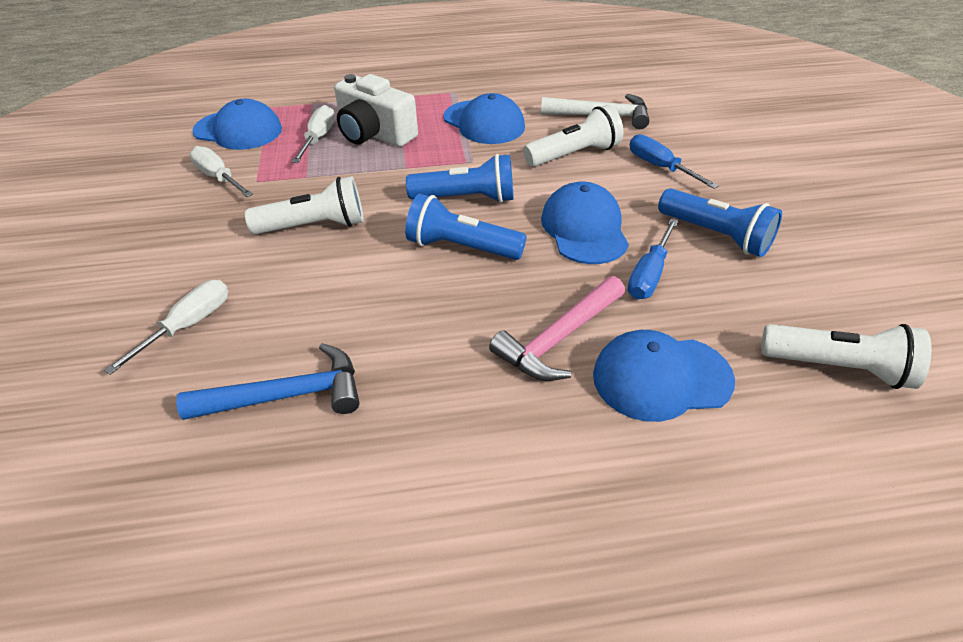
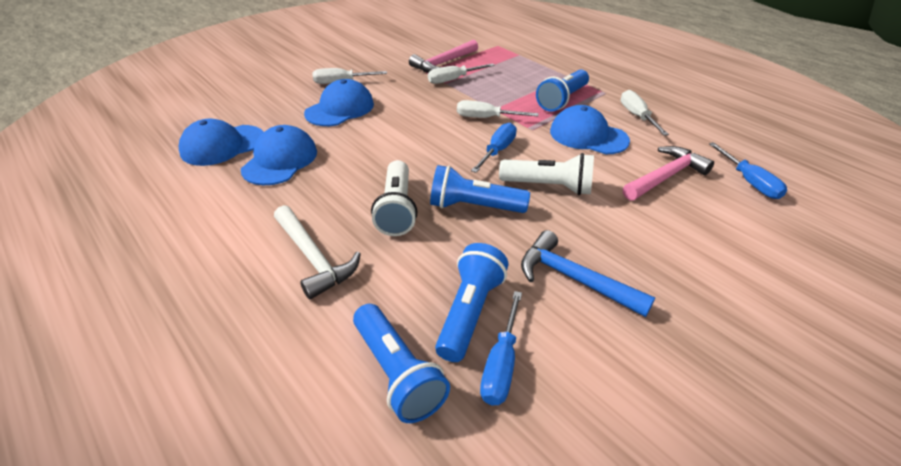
blue flashlight: 3 -> 4
blue screwdriver: 2 -> 3
pink hammer: 1 -> 2
white camera: 1 -> 0
white flashlight: 3 -> 2
white screwdriver: 3 -> 4

